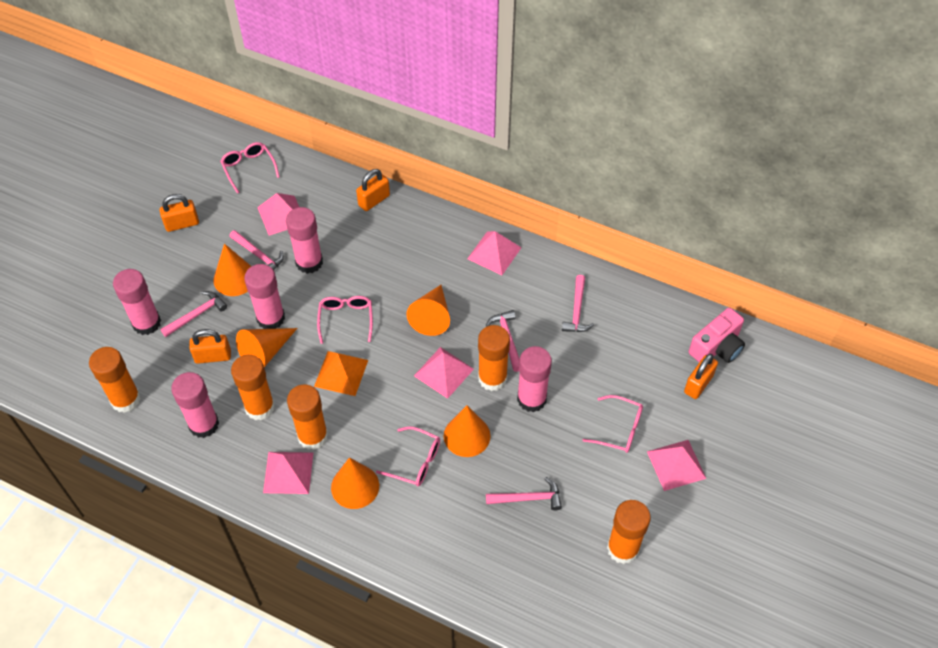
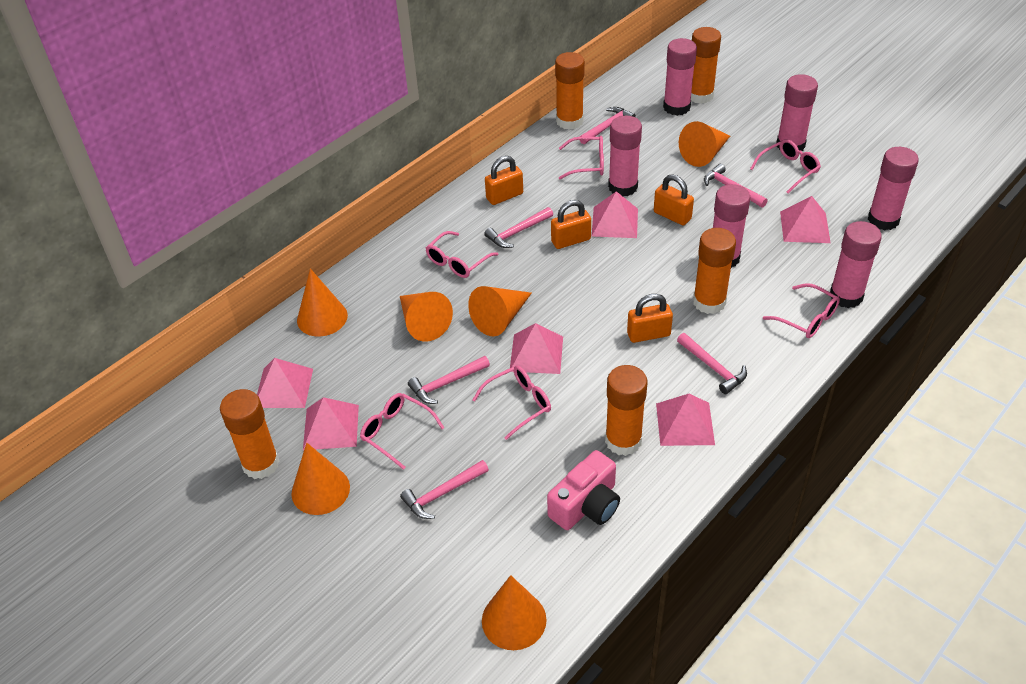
orange cone: 5 -> 6
orange pyramid: 1 -> 0
pink glasses: 4 -> 6
pink glue stick: 5 -> 6
pink hammer: 5 -> 6
pink pyramid: 5 -> 6

